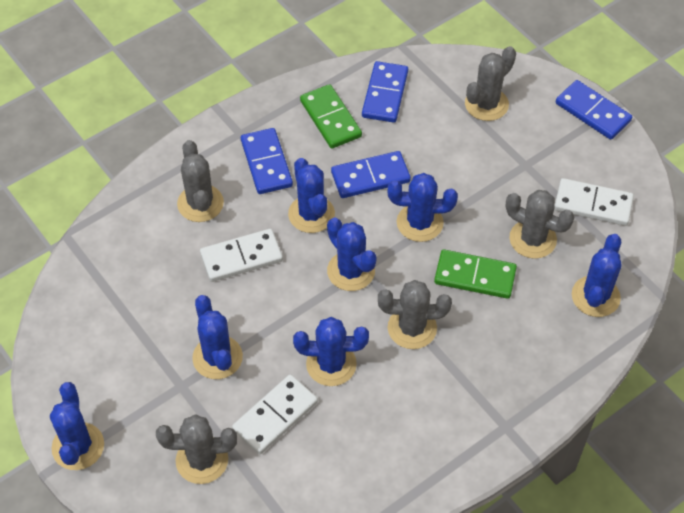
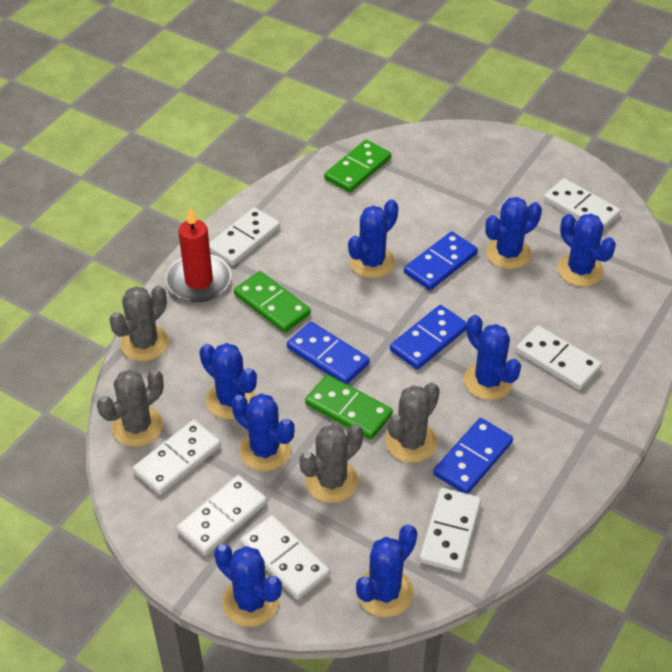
blue cactus: 7 -> 8
green domino: 2 -> 3
grey cactus: 5 -> 4
red candle: 0 -> 1
white domino: 3 -> 7

